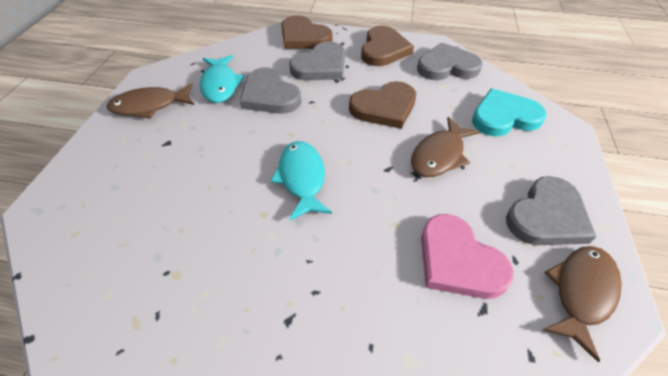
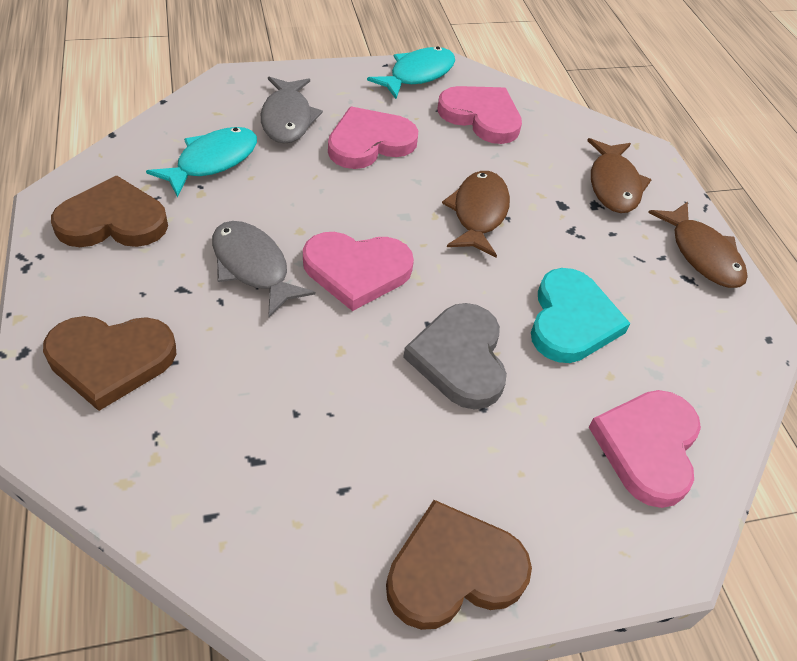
grey fish: 0 -> 2
grey heart: 4 -> 1
pink heart: 1 -> 4

